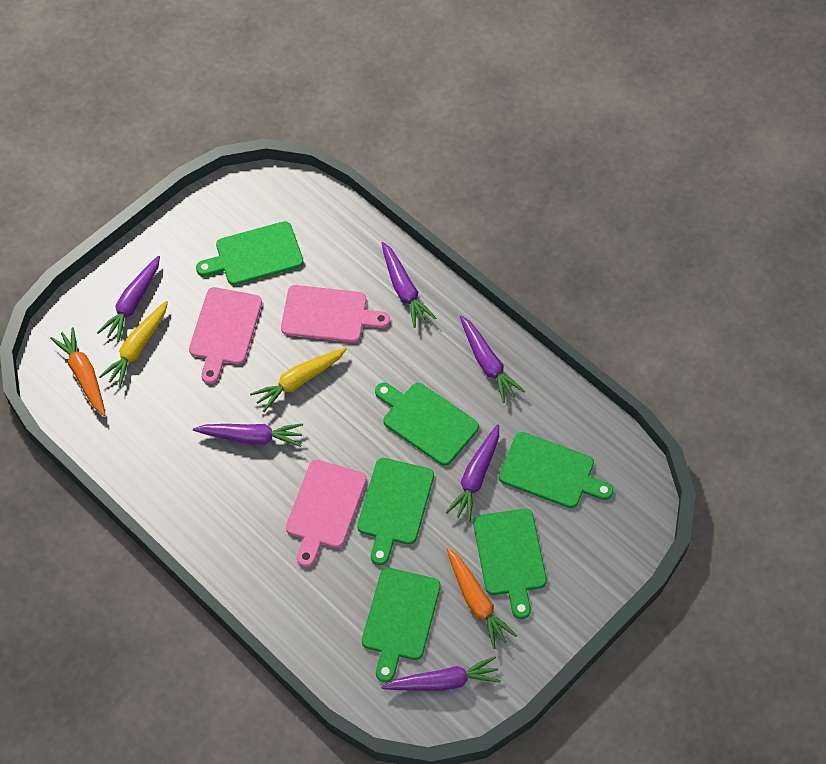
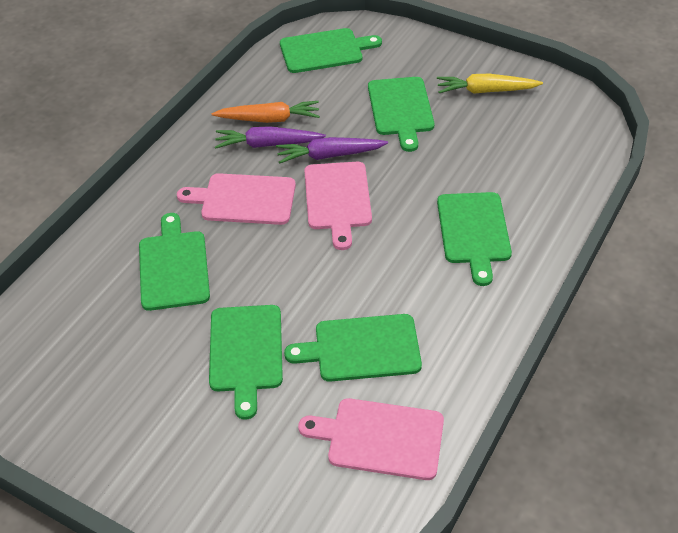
orange carrot: 2 -> 1
purple carrot: 6 -> 2
yellow carrot: 2 -> 1

